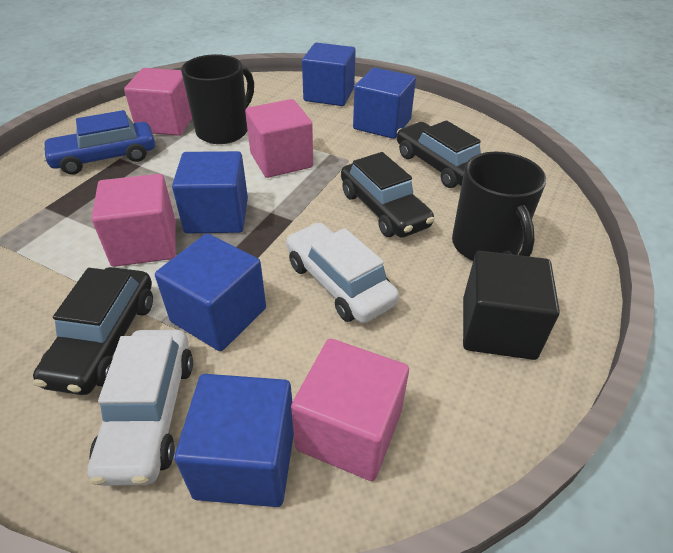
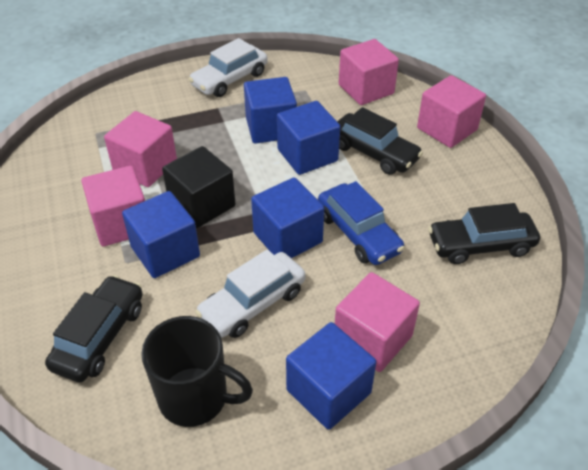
black mug: 2 -> 1
pink cube: 4 -> 5

